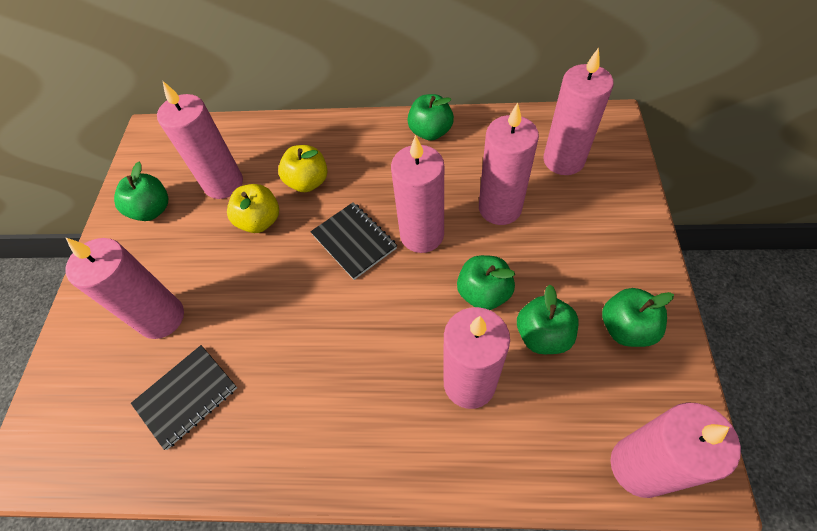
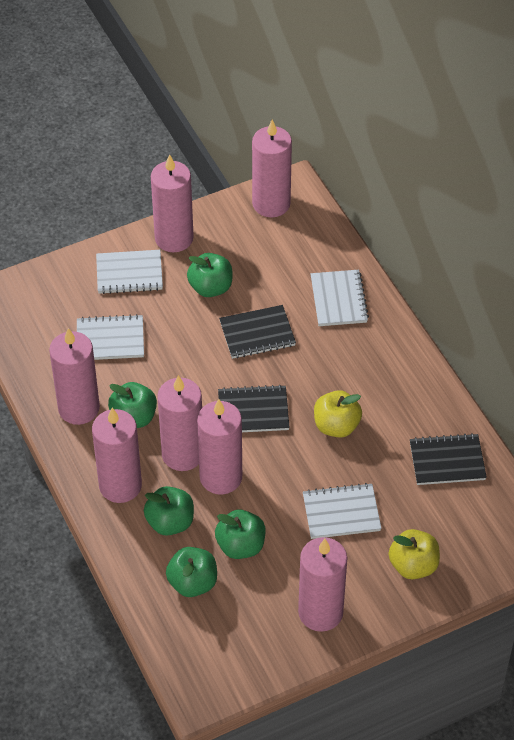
black notebook: 2 -> 3
white notebook: 0 -> 4

